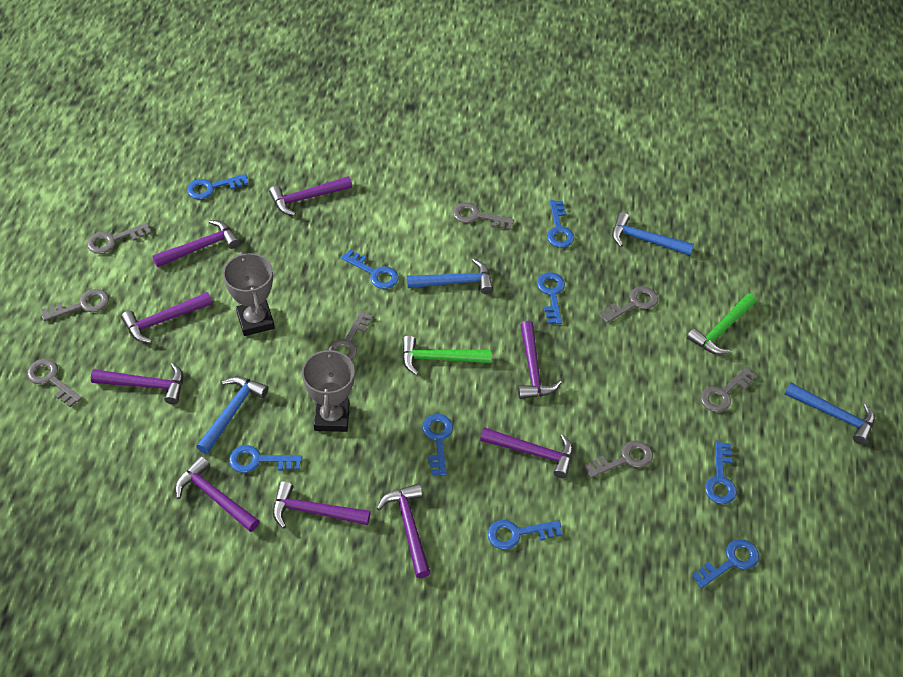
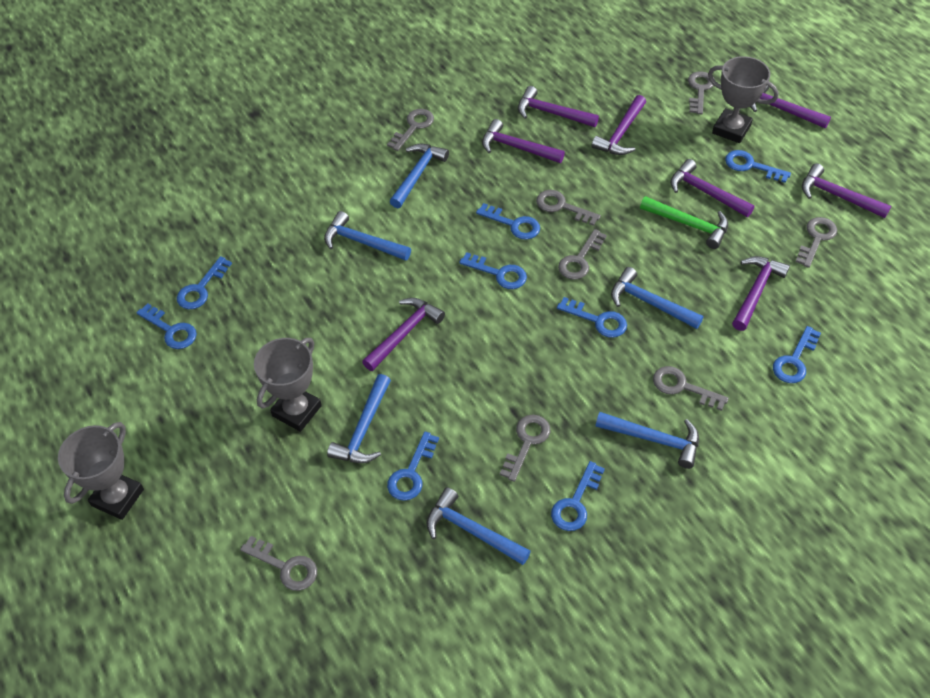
blue hammer: 4 -> 6
green hammer: 2 -> 1
grey trophy: 2 -> 3
purple hammer: 9 -> 8

